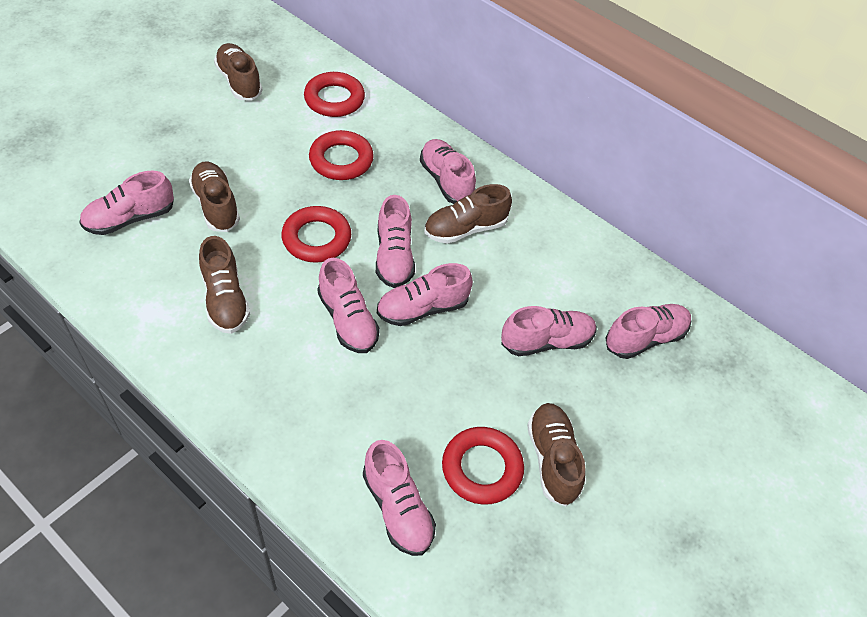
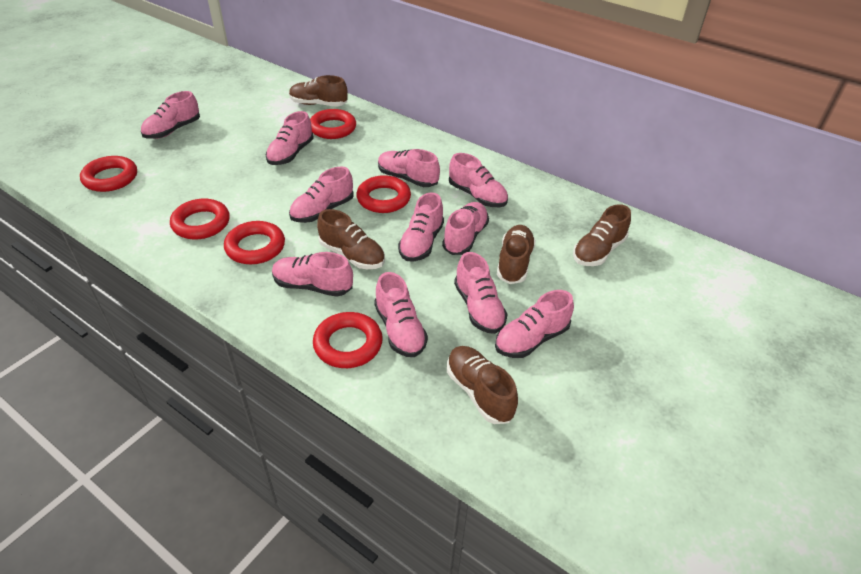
pink shoe: 8 -> 11
red ring: 4 -> 6

